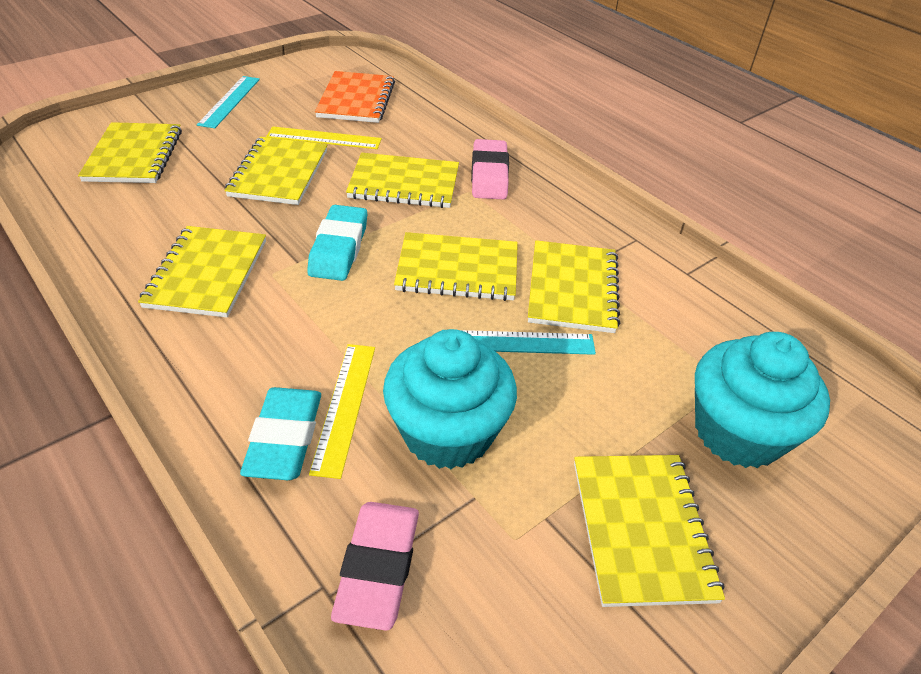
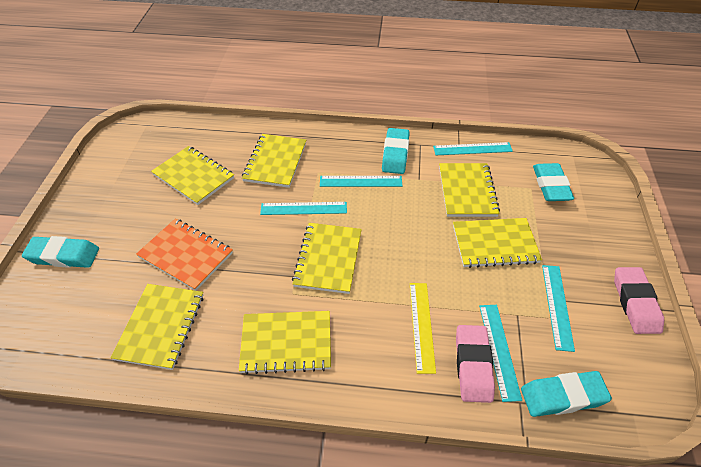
turquoise cupcake: 2 -> 0
turquoise eraser: 2 -> 4
turquoise ruler: 2 -> 5
yellow ruler: 2 -> 1

